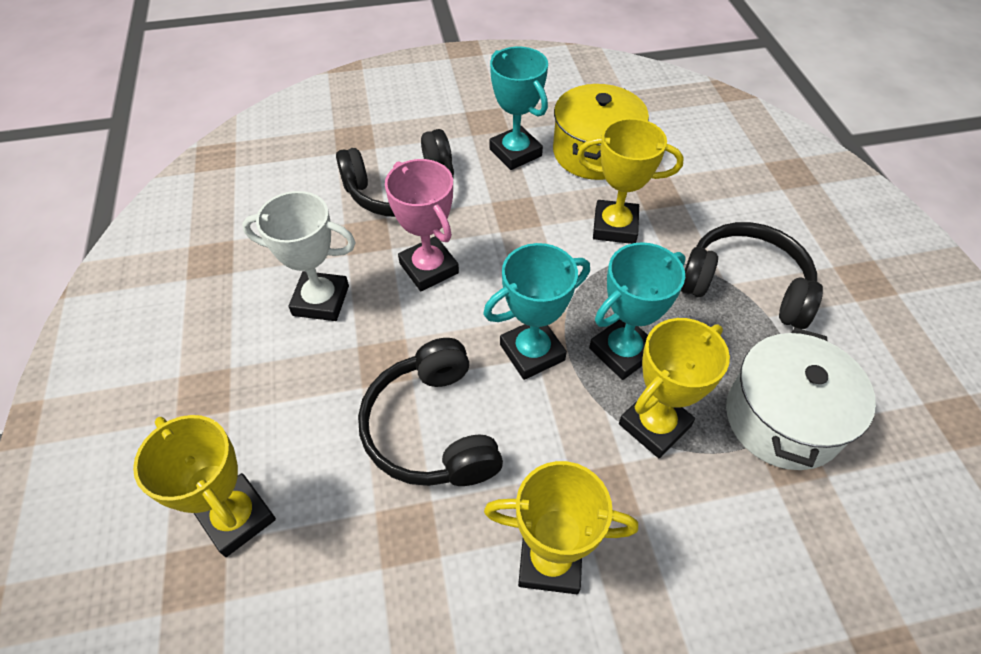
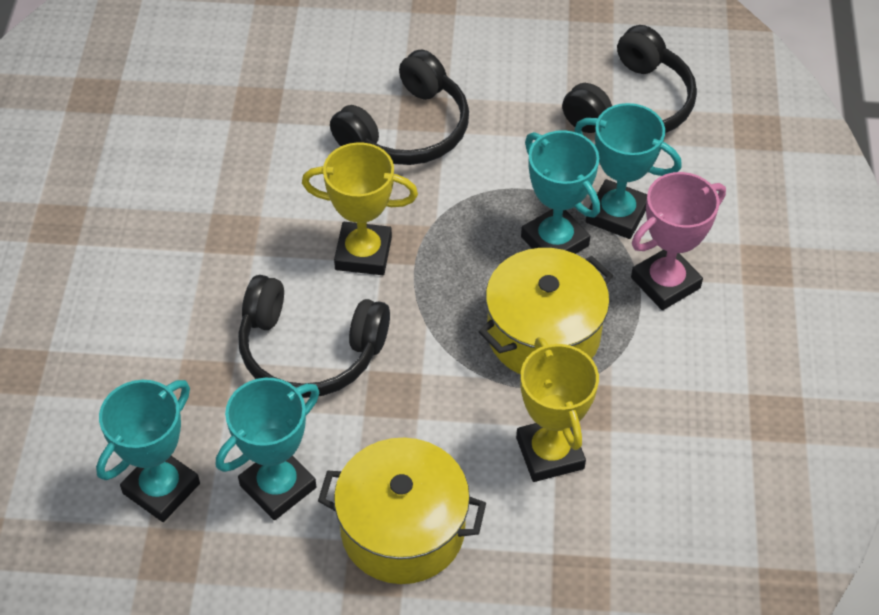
turquoise trophy: 3 -> 4
white pot: 1 -> 0
white trophy: 1 -> 0
yellow pot: 1 -> 2
yellow trophy: 4 -> 2

